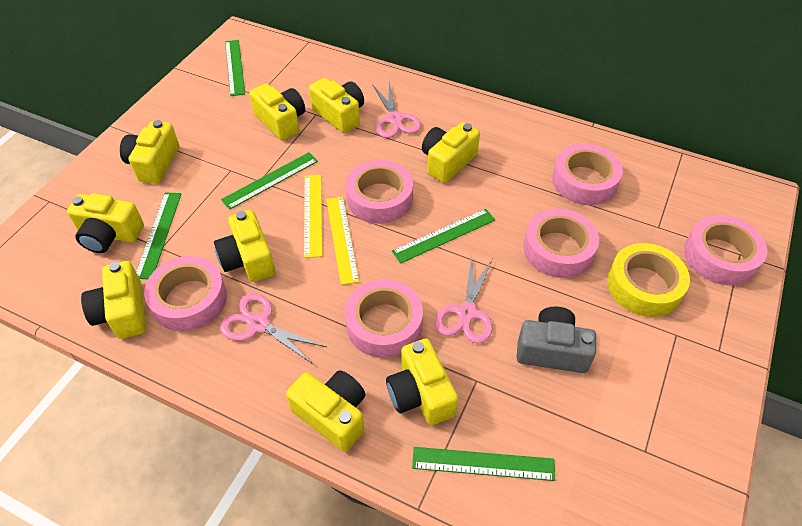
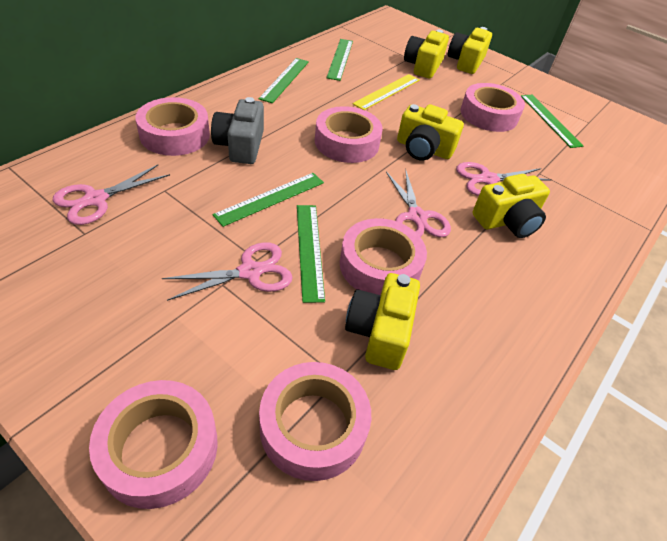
pink scissors: 3 -> 4
yellow camera: 9 -> 5
yellow ruler: 2 -> 1
yellow tape: 1 -> 0

